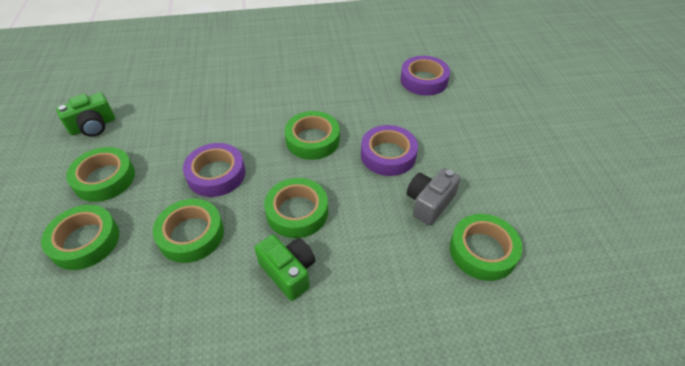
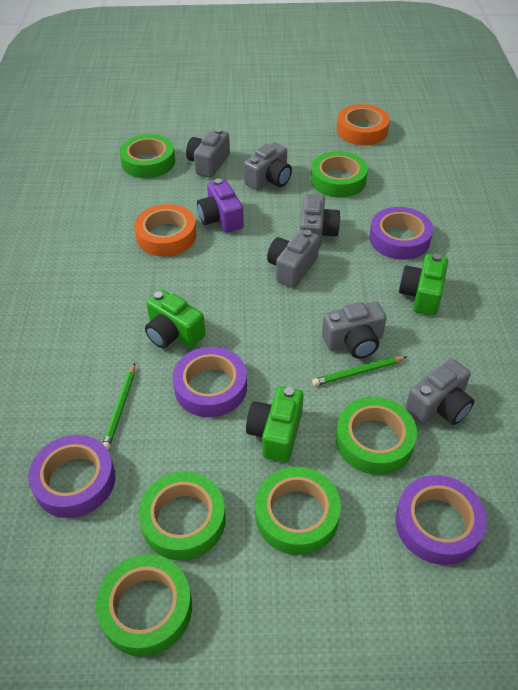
green camera: 2 -> 3
green pencil: 0 -> 2
grey camera: 1 -> 6
orange tape: 0 -> 2
purple camera: 0 -> 1
purple tape: 3 -> 4

